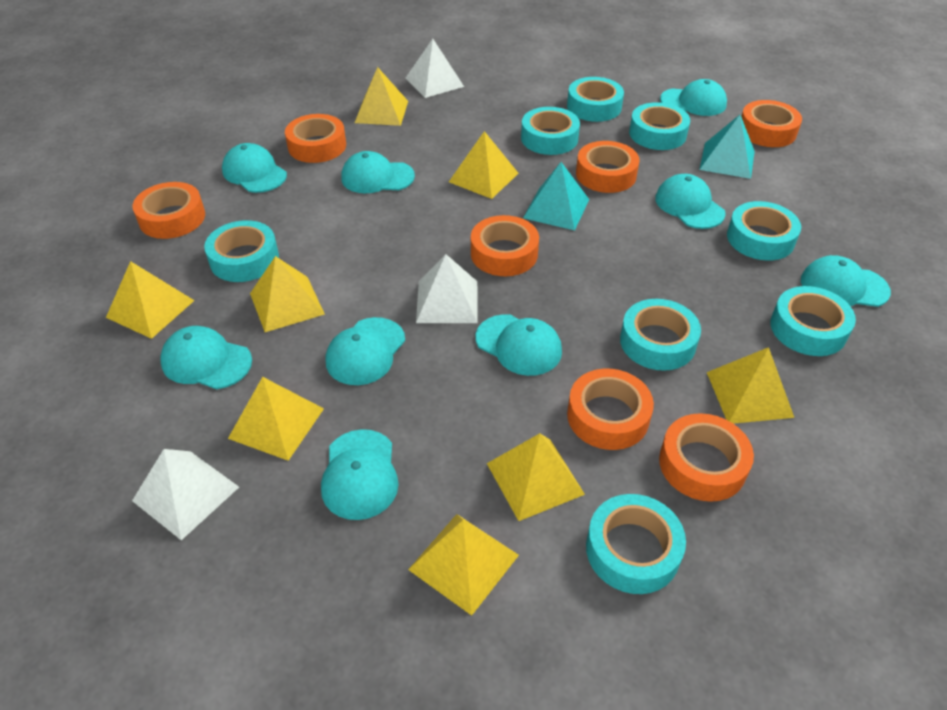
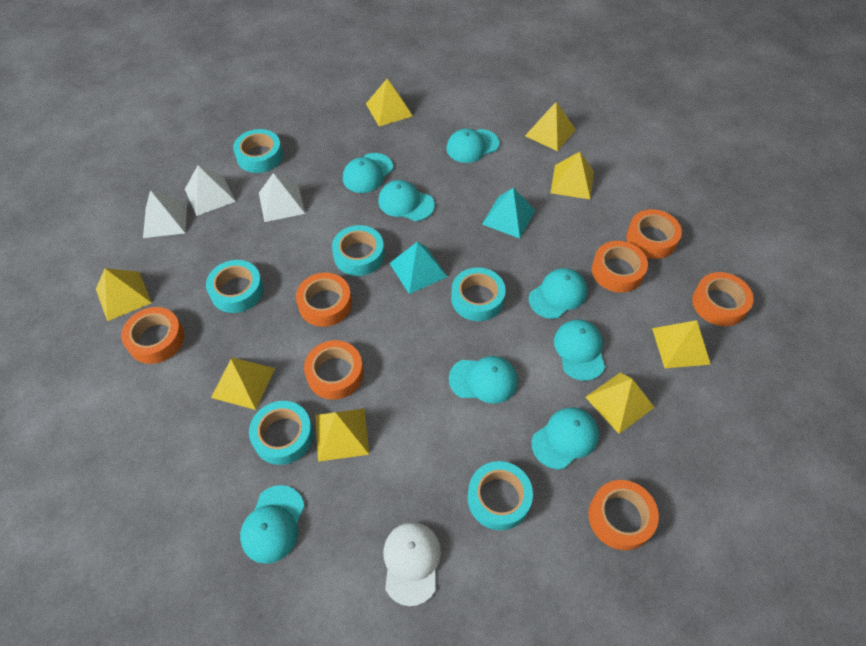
turquoise cap: 9 -> 8
turquoise tape: 8 -> 6
white cap: 0 -> 1

